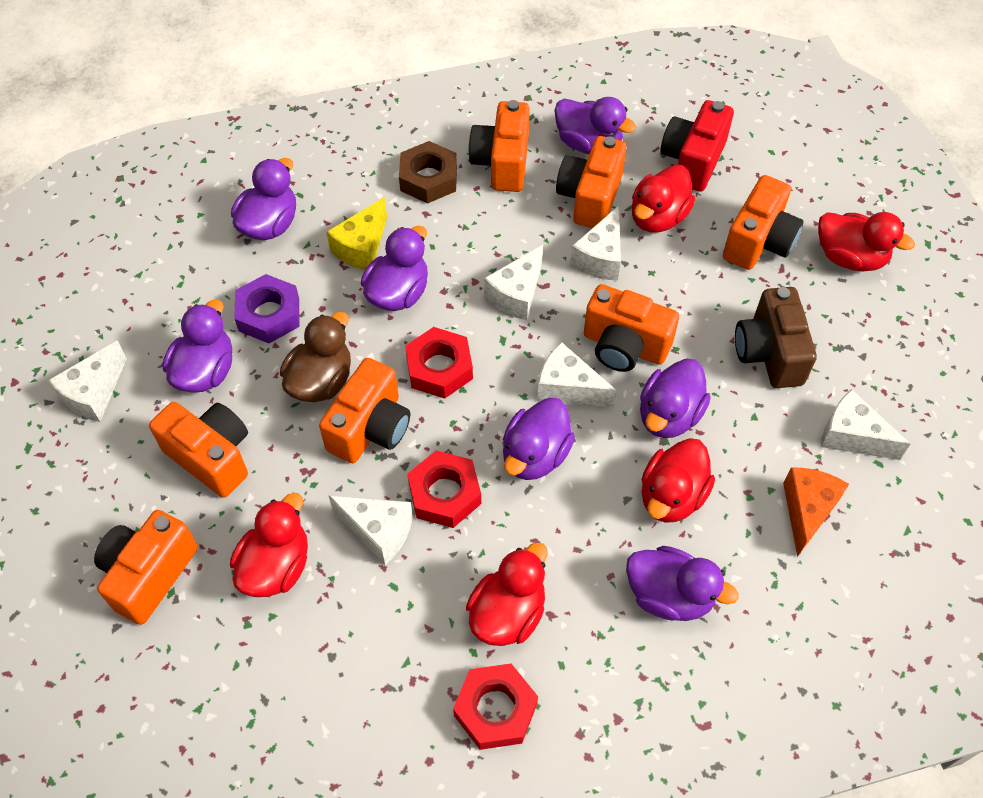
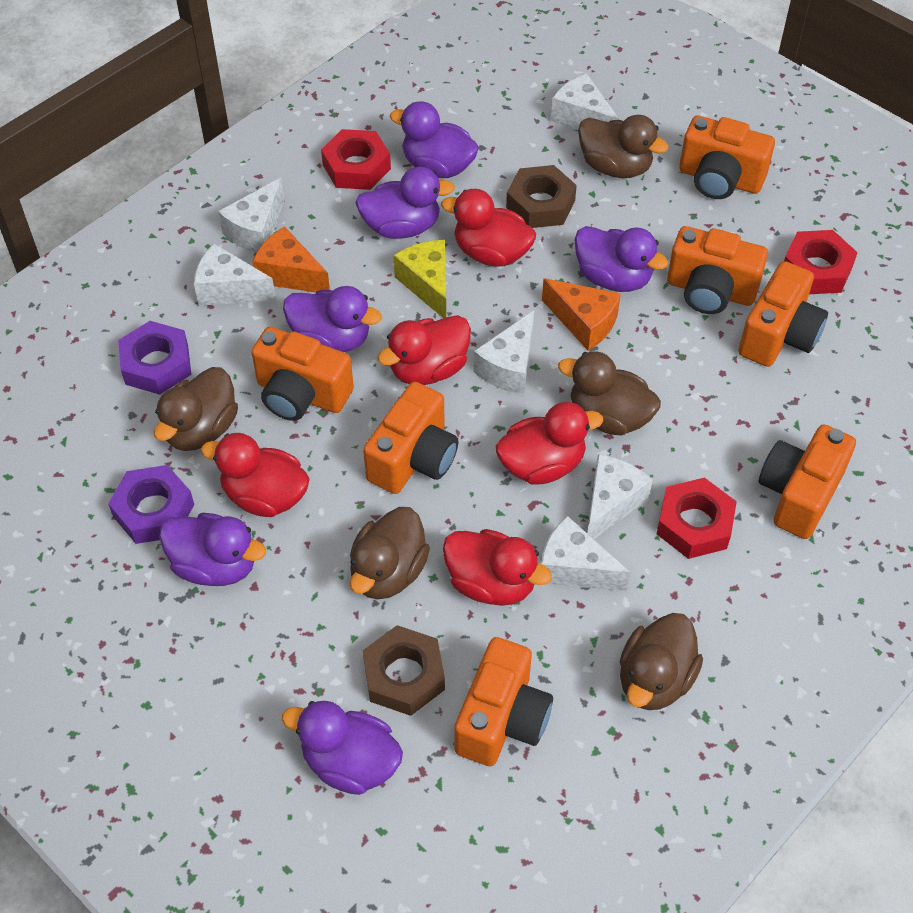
brown camera: 1 -> 0
brown duck: 1 -> 5
brown nut: 1 -> 2
orange cheese: 1 -> 2
purple duck: 7 -> 6
purple nut: 1 -> 2
red camera: 1 -> 0

